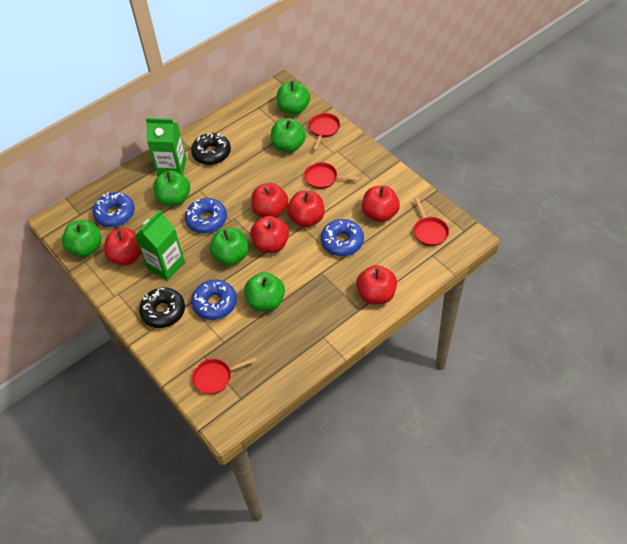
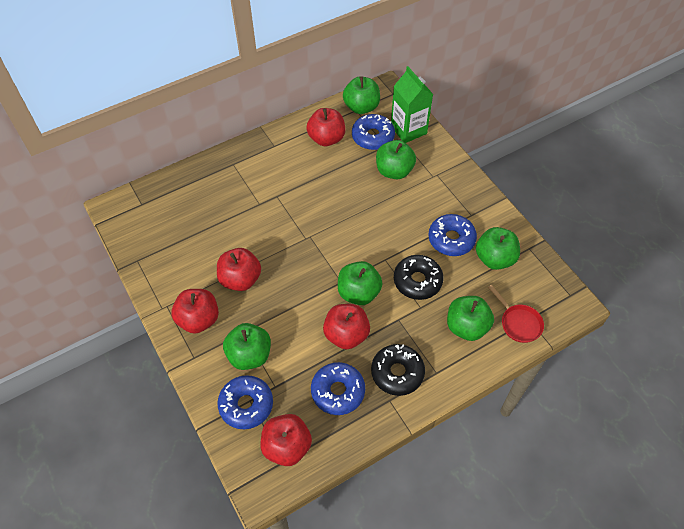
green carton: 2 -> 1
red apple: 6 -> 5
red pan: 4 -> 1

